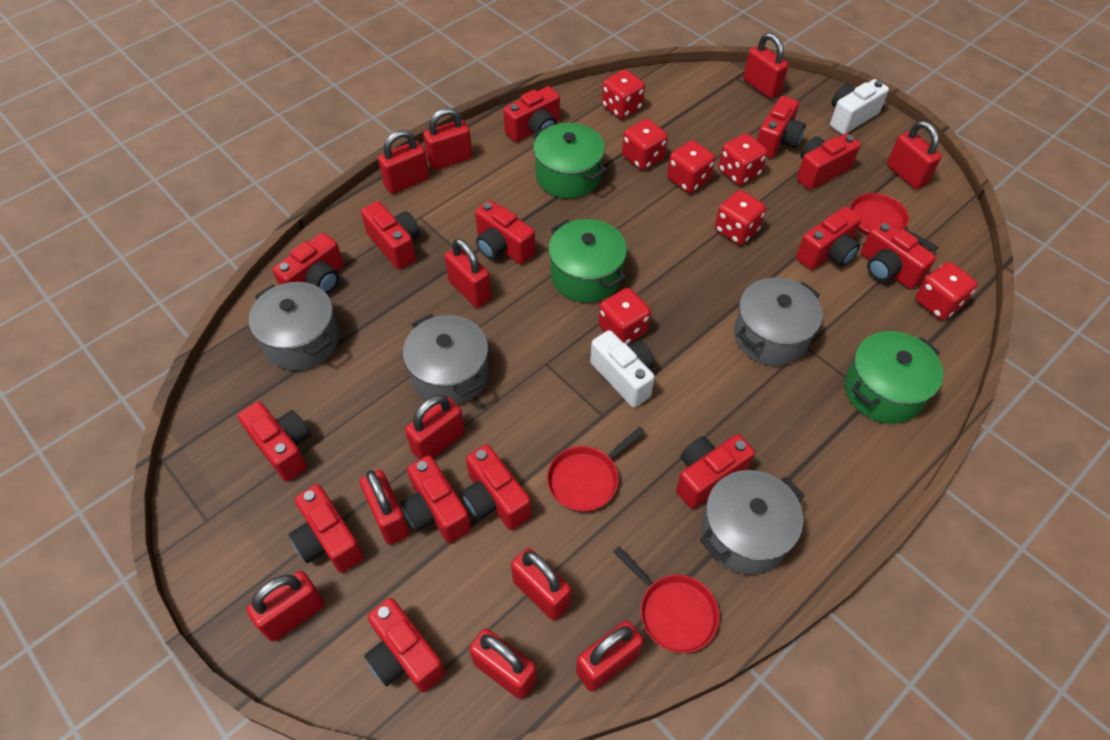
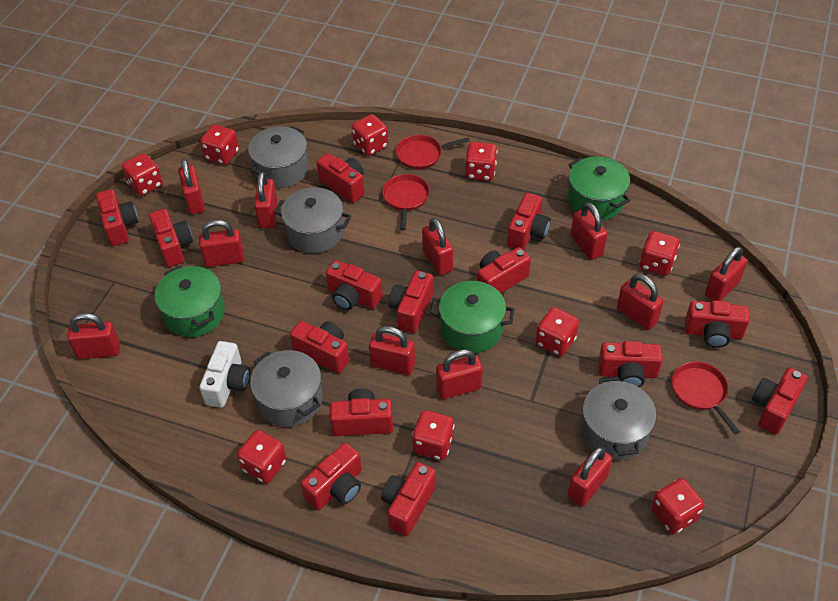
red dice: 7 -> 9
white camera: 2 -> 1

